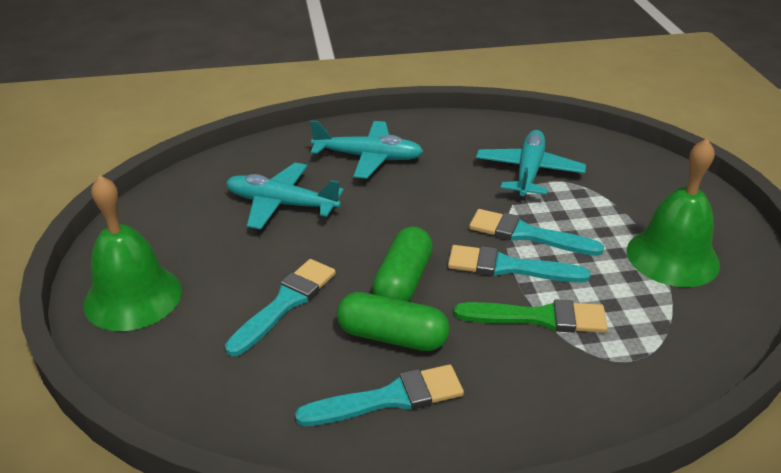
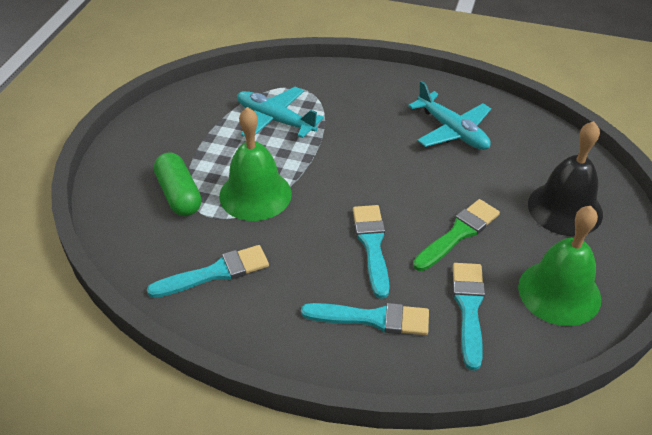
black bell: 0 -> 1
green capsule: 2 -> 1
turquoise plane: 3 -> 2

